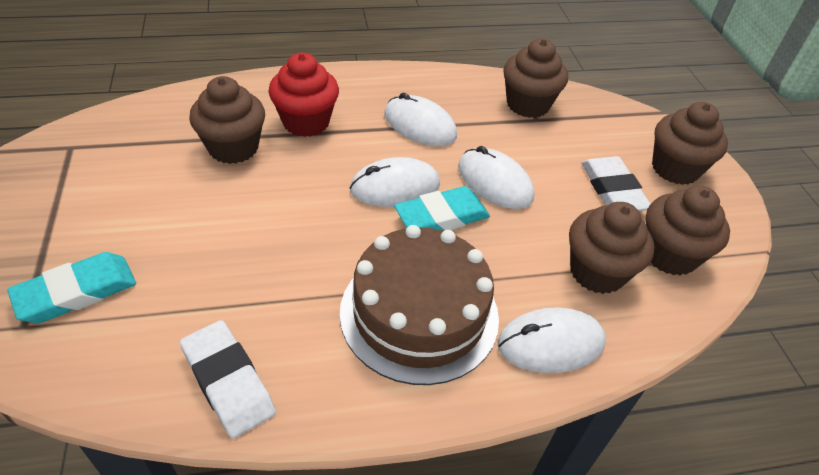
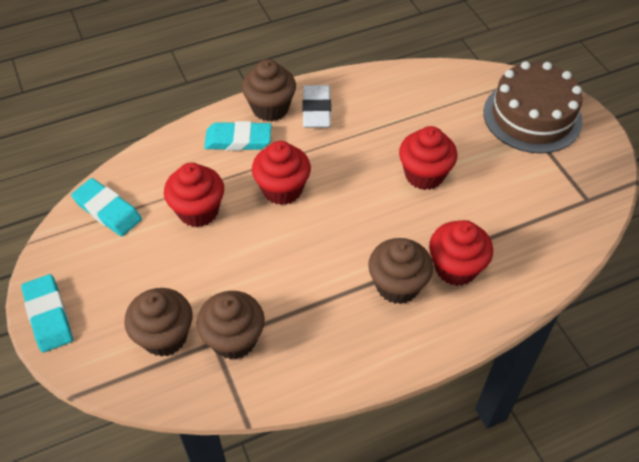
brown cupcake: 5 -> 4
red cupcake: 1 -> 4
turquoise eraser: 2 -> 3
white eraser: 2 -> 1
white mouse: 4 -> 0

